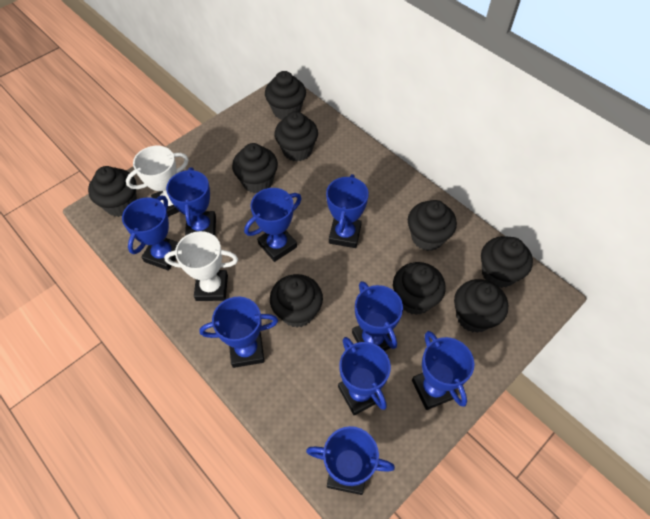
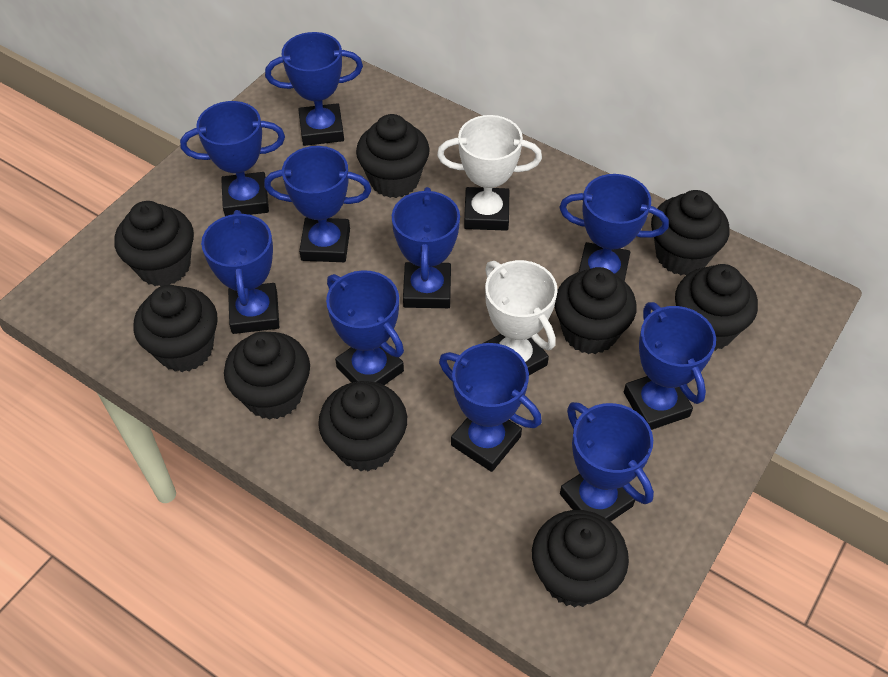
blue trophy: 9 -> 10

